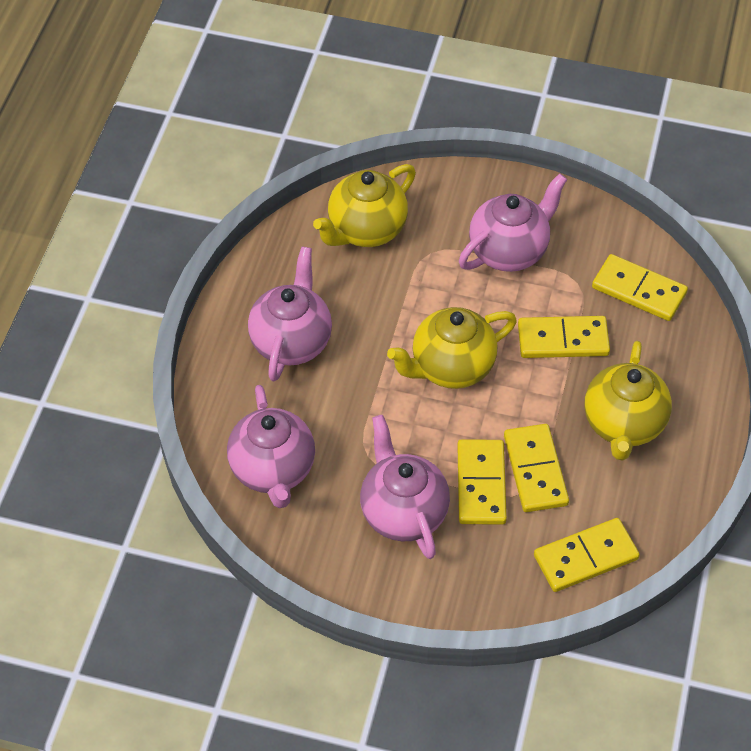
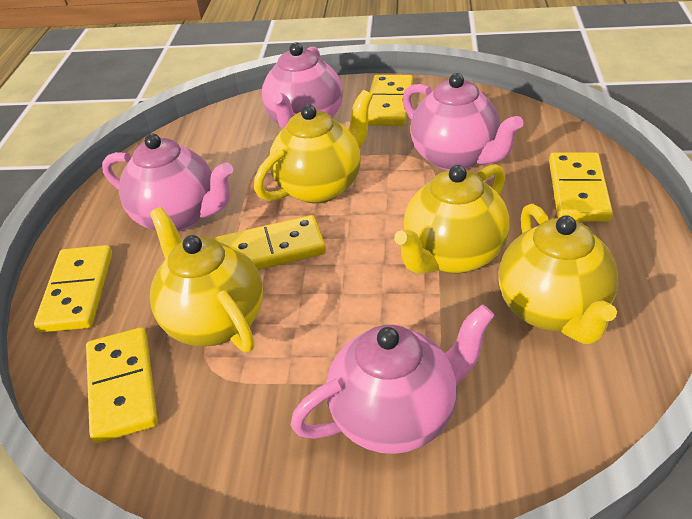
yellow teapot: 3 -> 4

